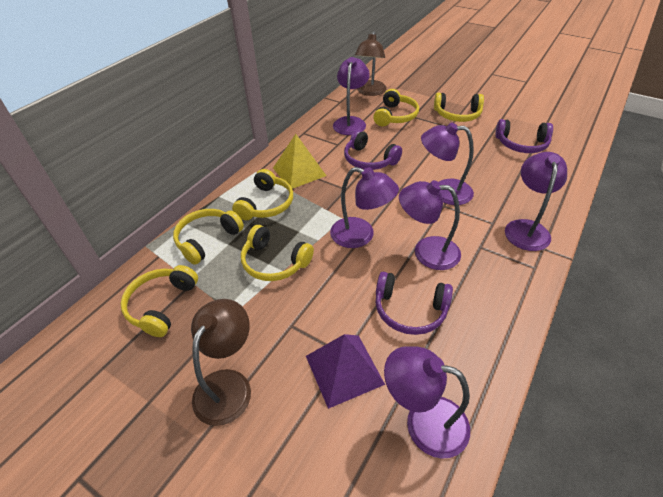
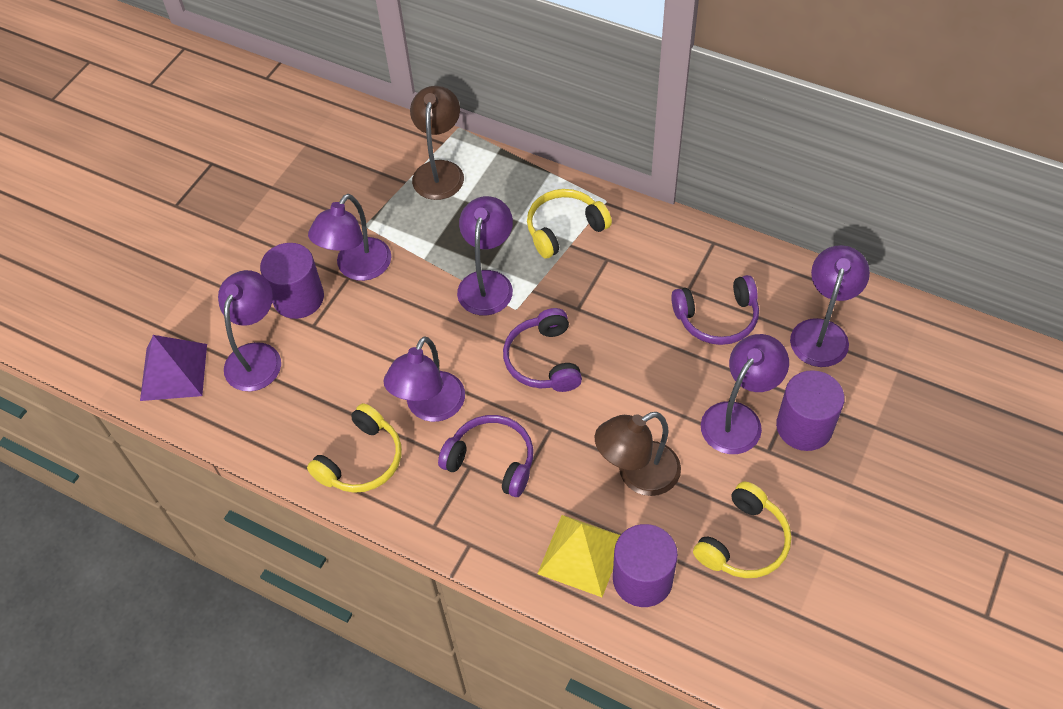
purple cylinder: 0 -> 3
yellow headphones: 6 -> 3

